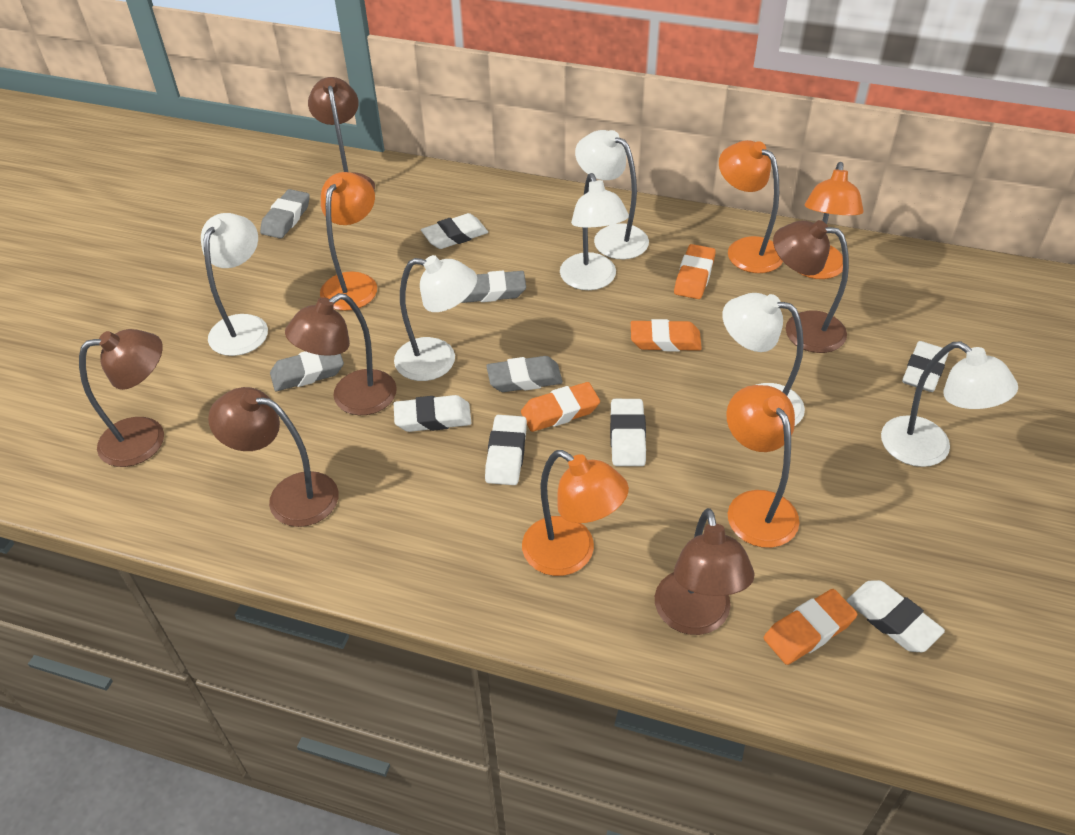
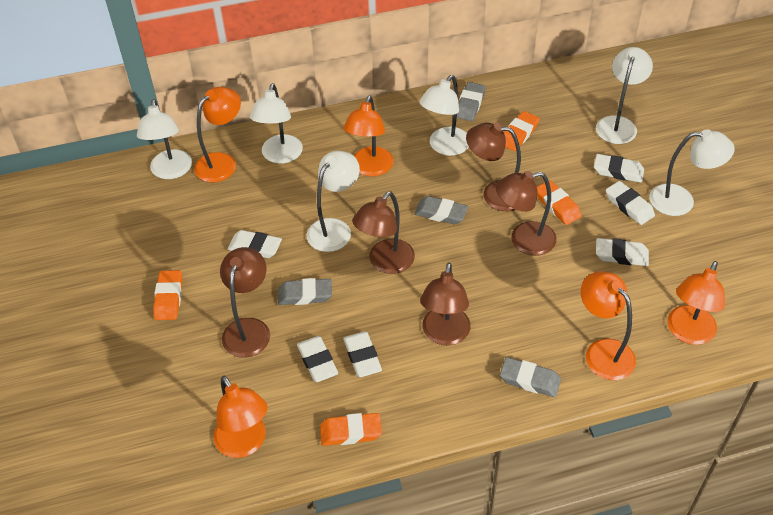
brown lamp: 6 -> 5

